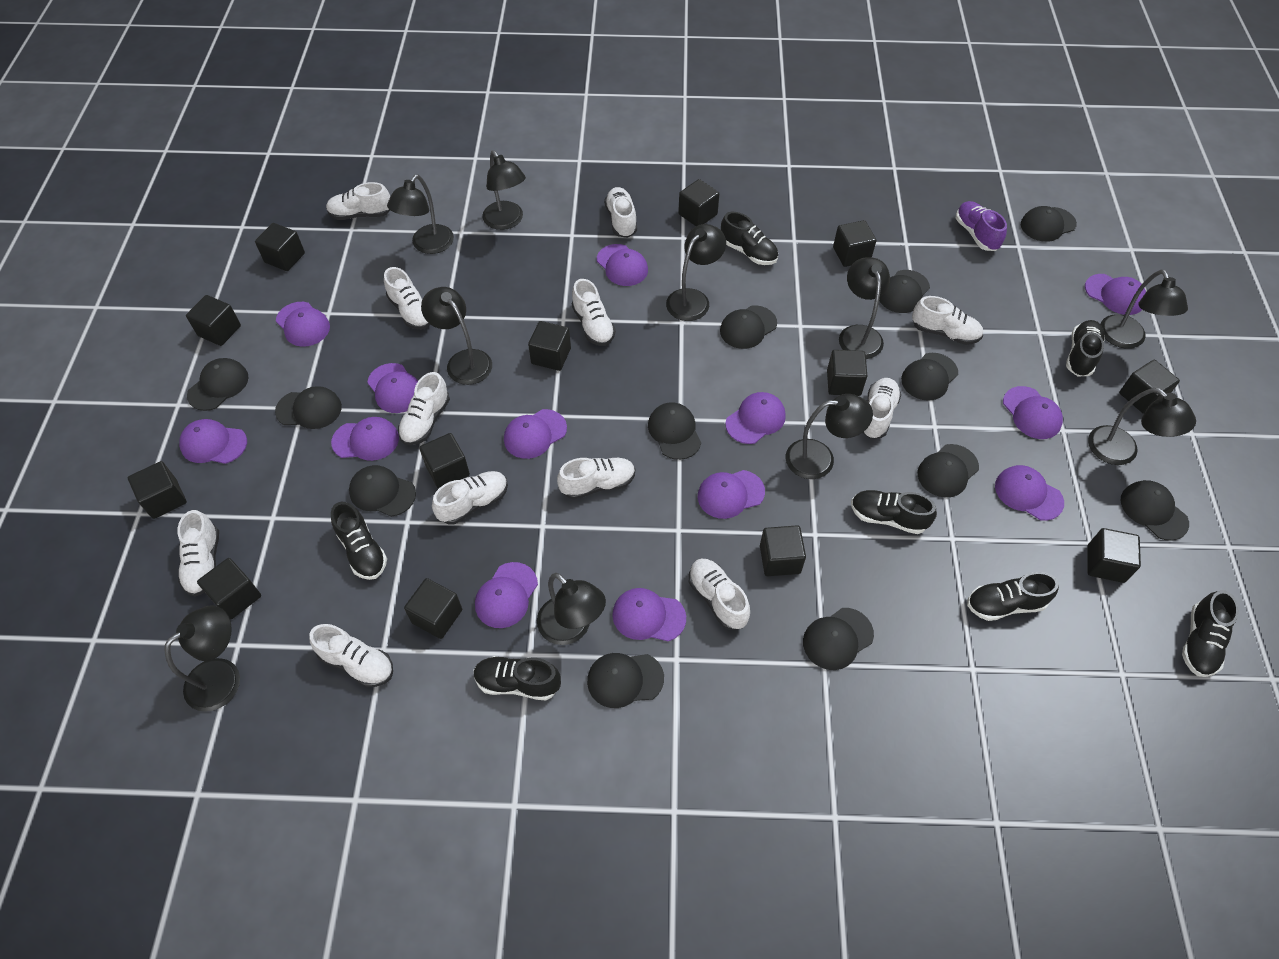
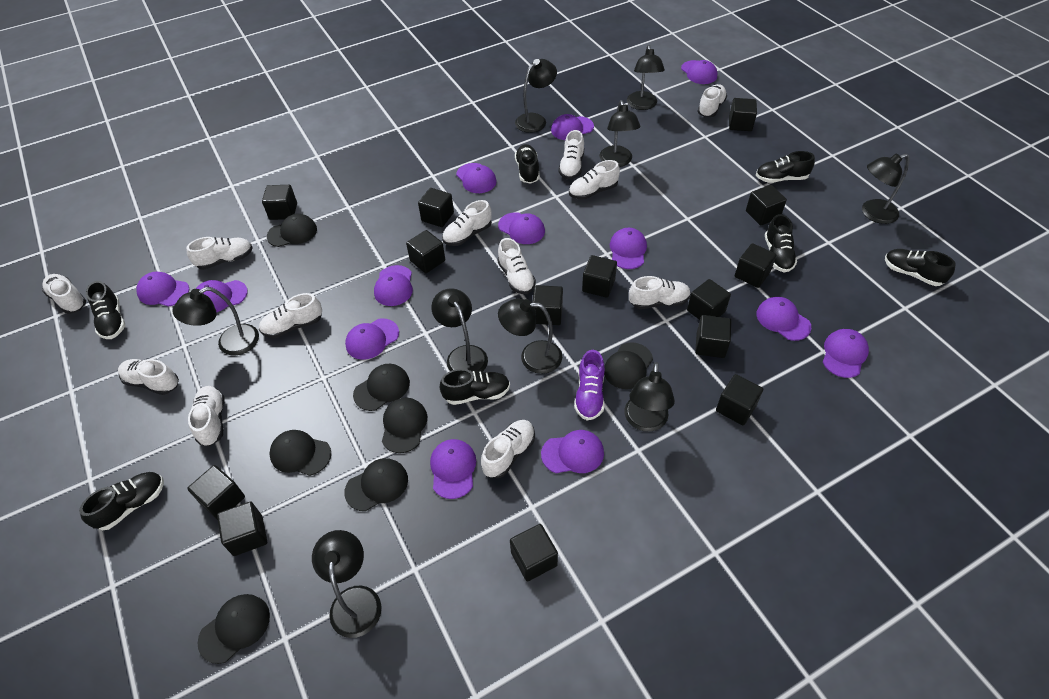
black cap: 12 -> 7
black cube: 13 -> 14
black lamp: 10 -> 9

